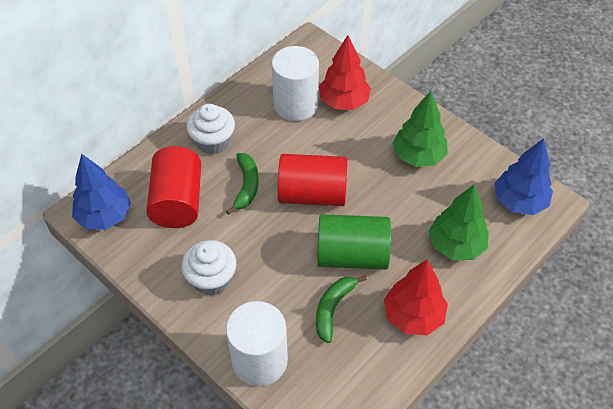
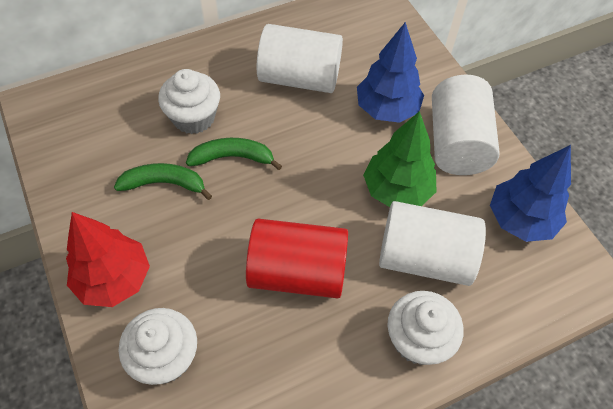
green cylinder: 1 -> 0
green tree: 2 -> 1
red cylinder: 2 -> 1
red tree: 2 -> 1
white cupcake: 2 -> 3
white cylinder: 2 -> 3

